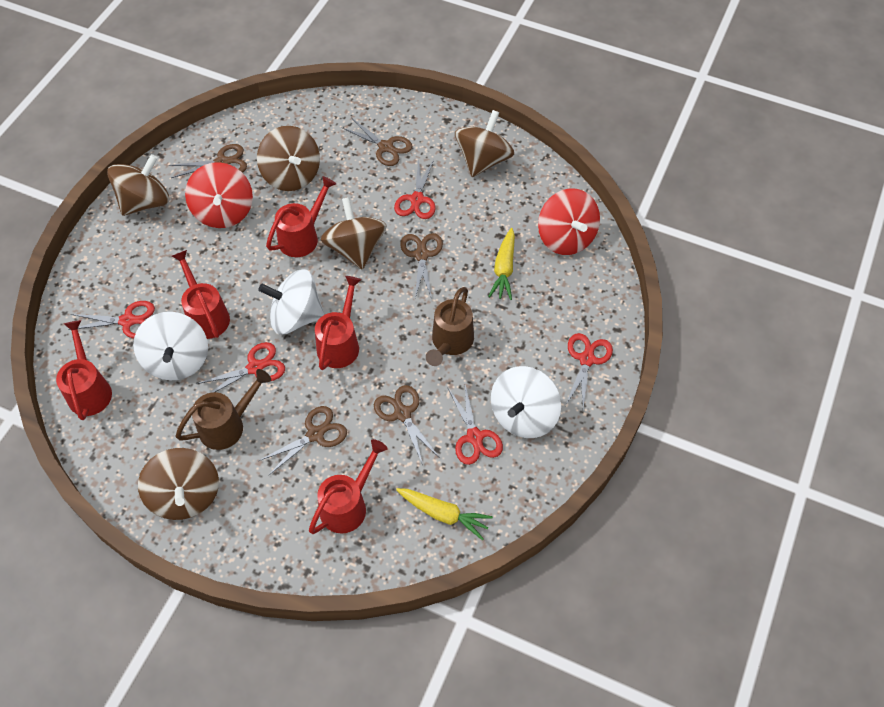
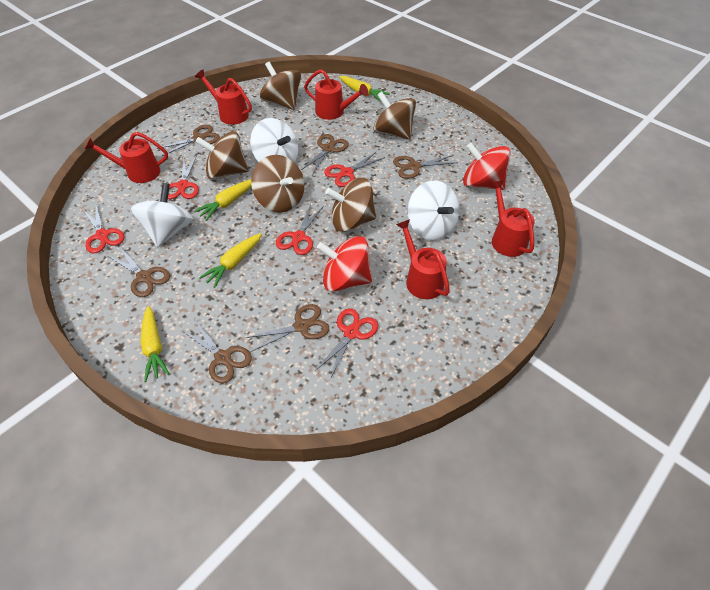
brown scissors: 5 -> 6
brown watering can: 2 -> 0
yellow carrot: 2 -> 4

